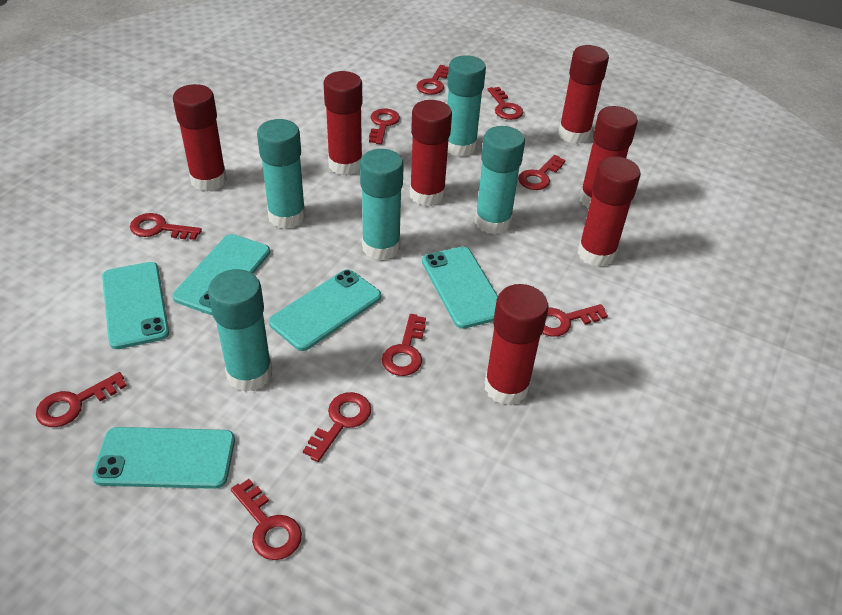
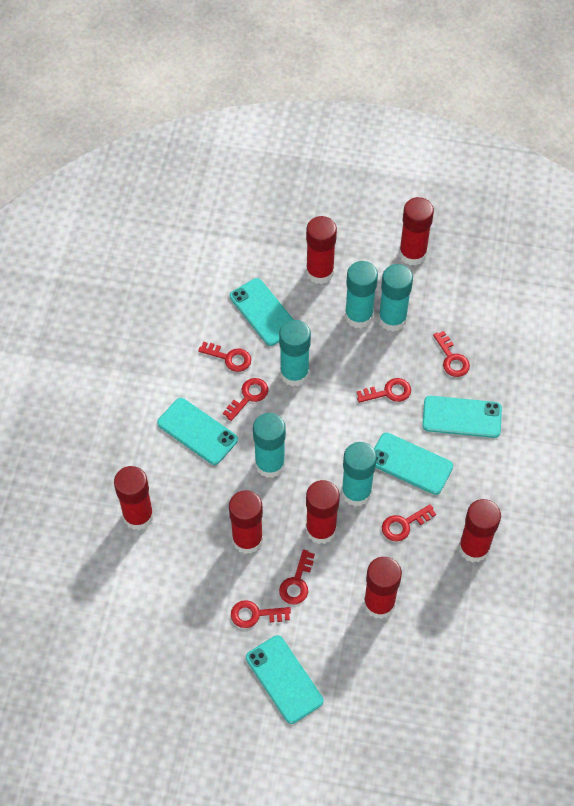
red key: 10 -> 7

